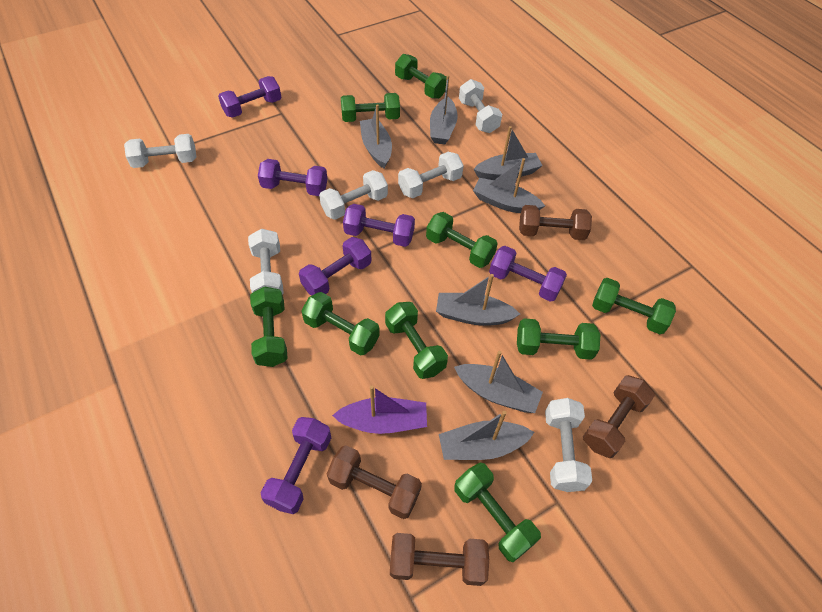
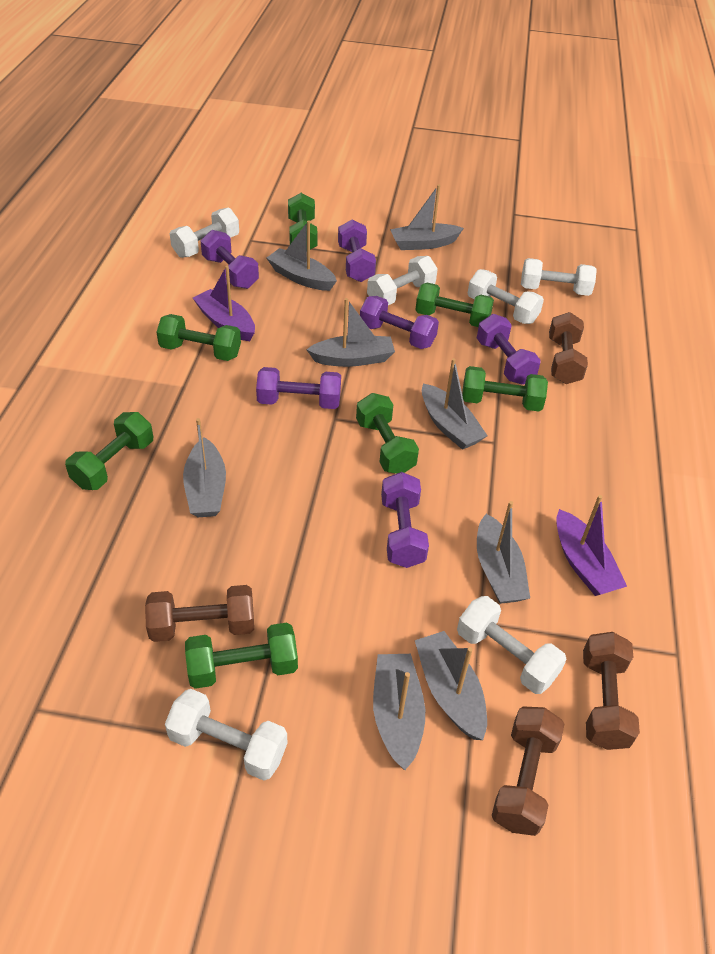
green dumbbell: 9 -> 7
grey boat: 7 -> 8
purple boat: 1 -> 2

